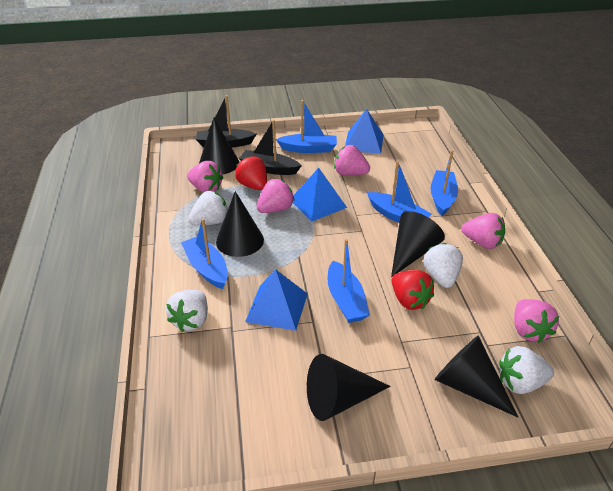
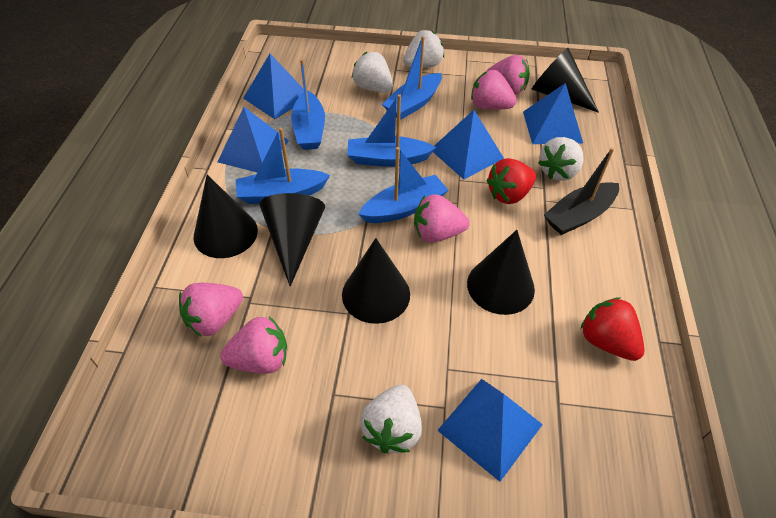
black boat: 2 -> 1
blue pyramid: 3 -> 5

